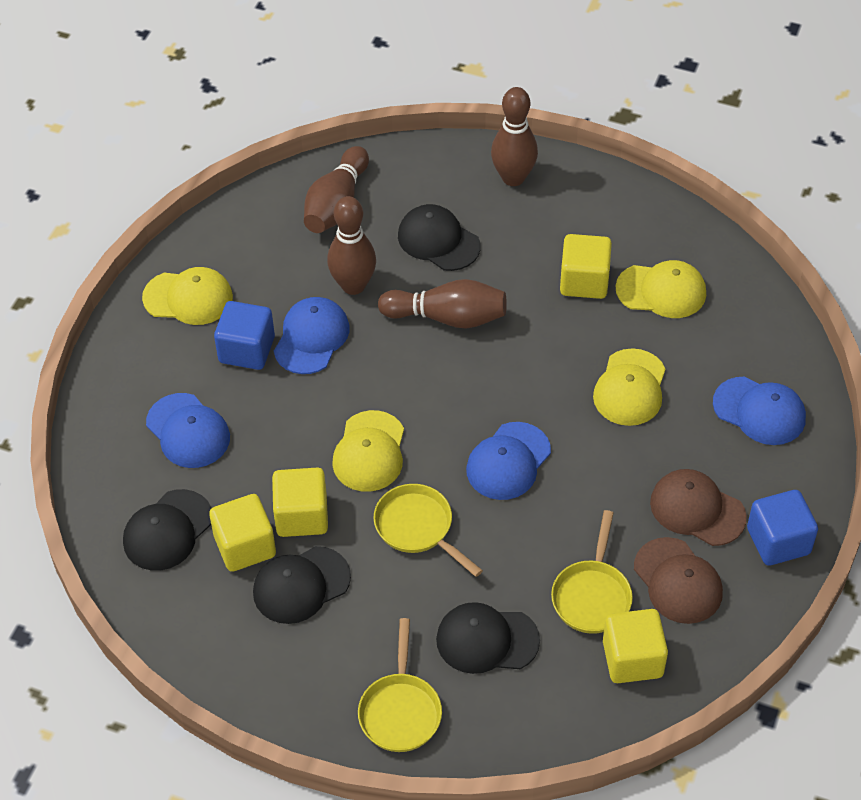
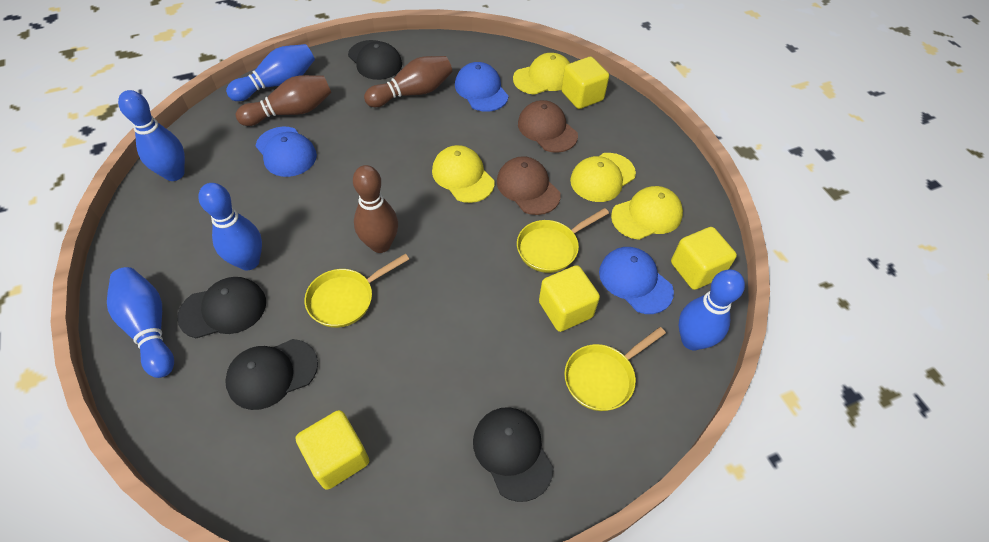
blue bowling pin: 0 -> 5
blue cap: 4 -> 3
blue cube: 2 -> 0
brown bowling pin: 4 -> 3

